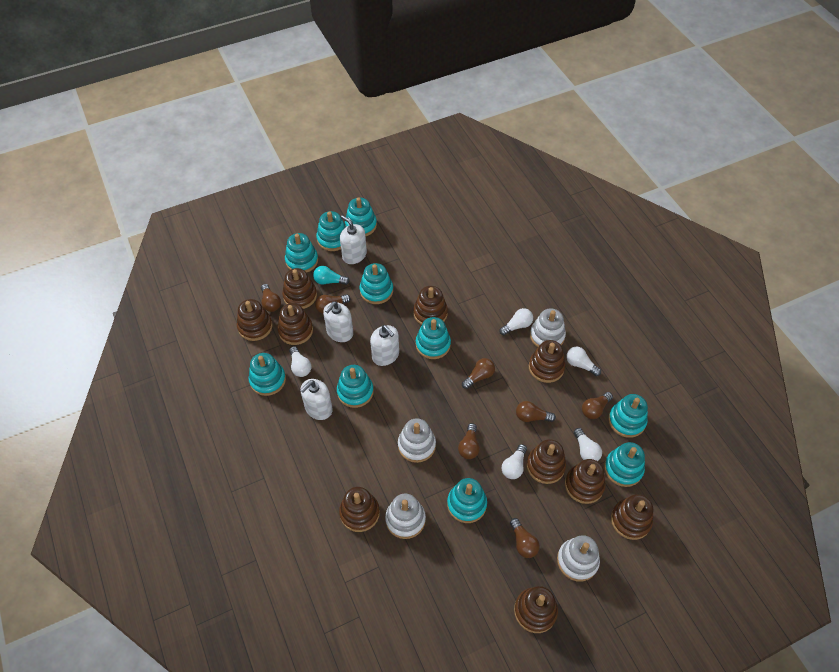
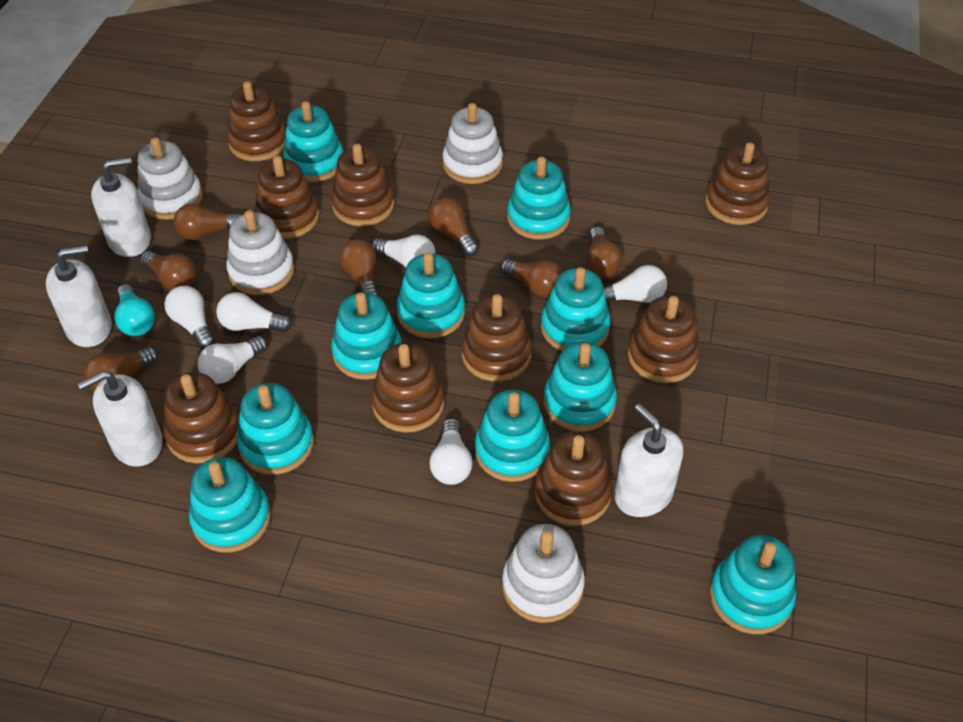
brown stacking toy: 10 -> 9
white light bulb: 5 -> 6

